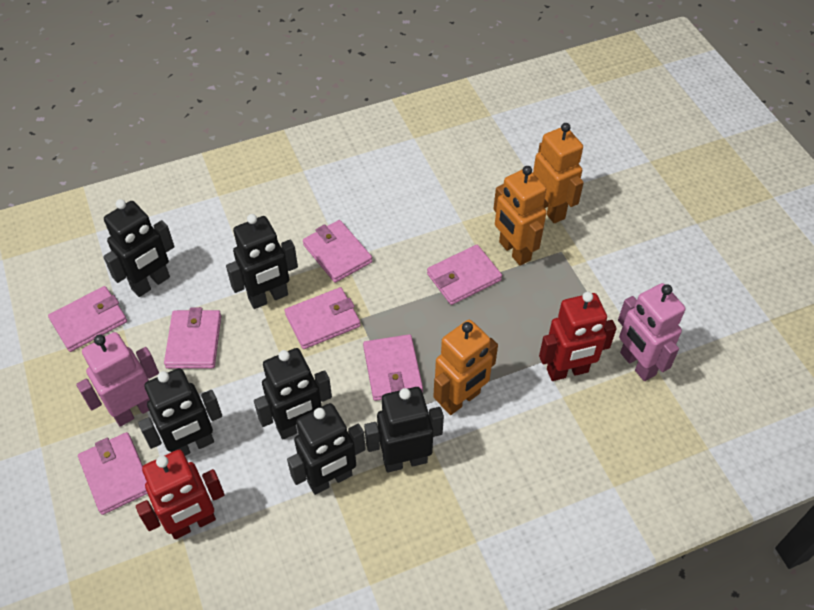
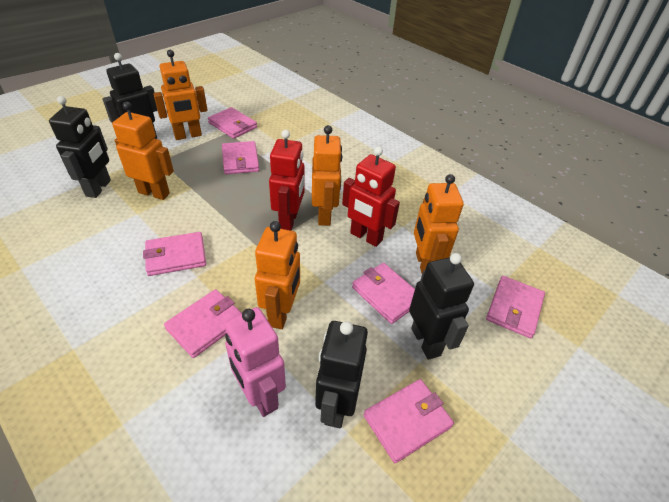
black robot: 6 -> 4
orange robot: 3 -> 5
pink robot: 2 -> 1

